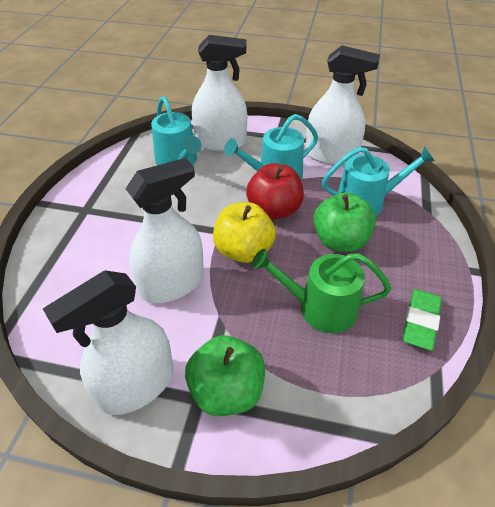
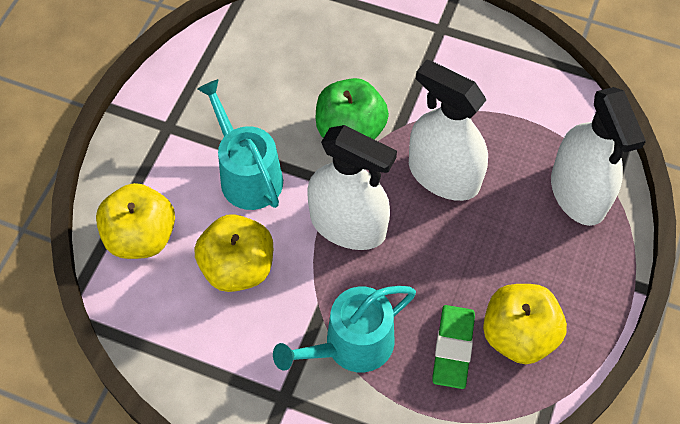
green apple: 2 -> 1
green watering can: 1 -> 0
red apple: 1 -> 0
turquoise watering can: 3 -> 2
white spray bottle: 4 -> 3
yellow apple: 1 -> 3

